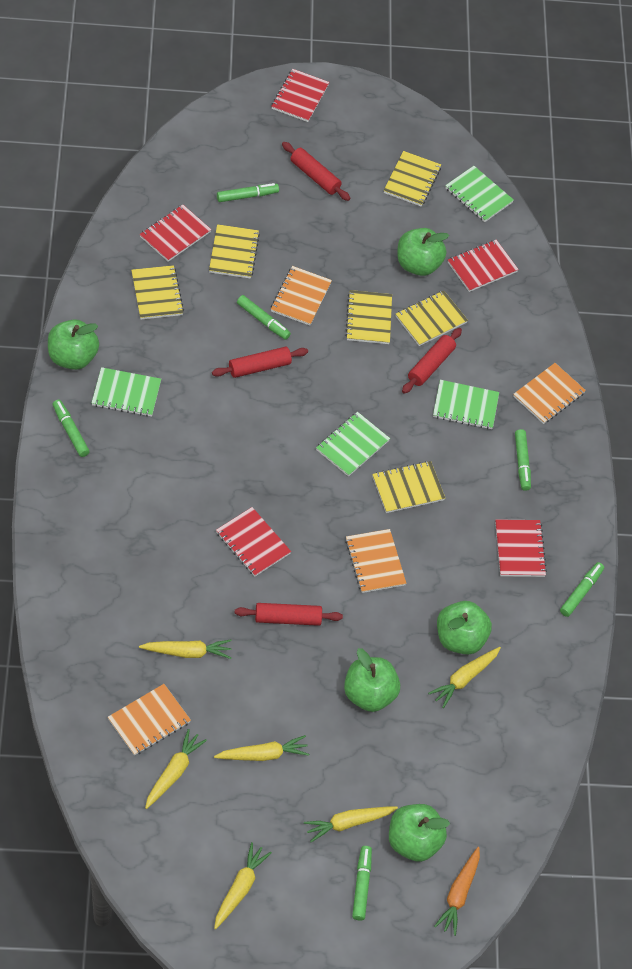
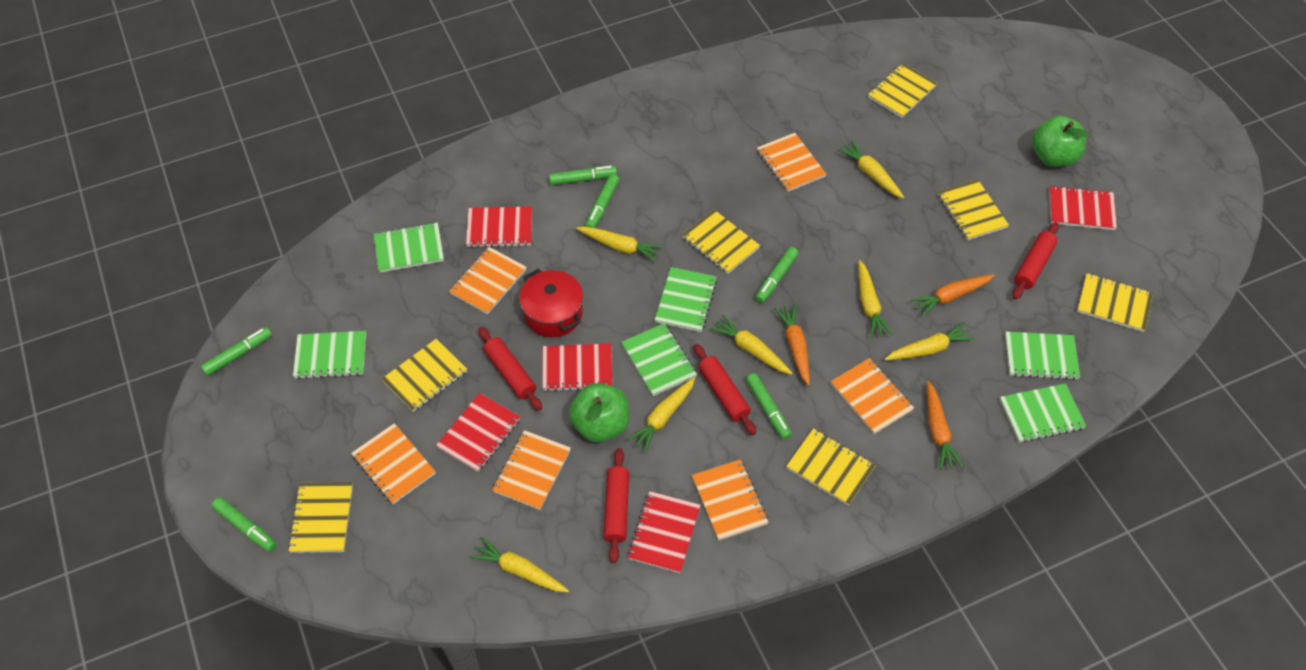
green apple: 5 -> 2
green notebook: 4 -> 6
orange carrot: 1 -> 3
orange notebook: 4 -> 6
red pot: 0 -> 1
yellow carrot: 6 -> 7
yellow notebook: 6 -> 7

